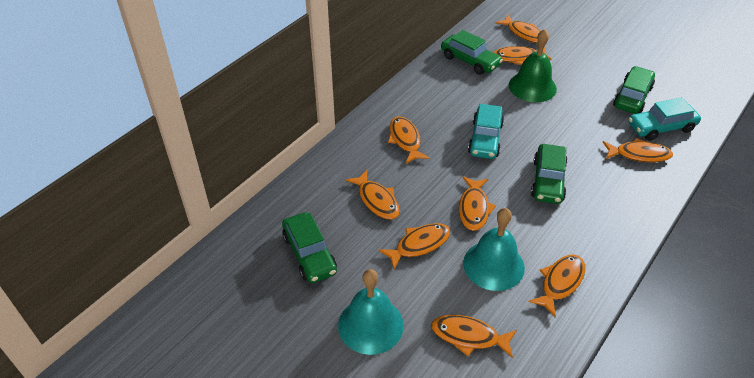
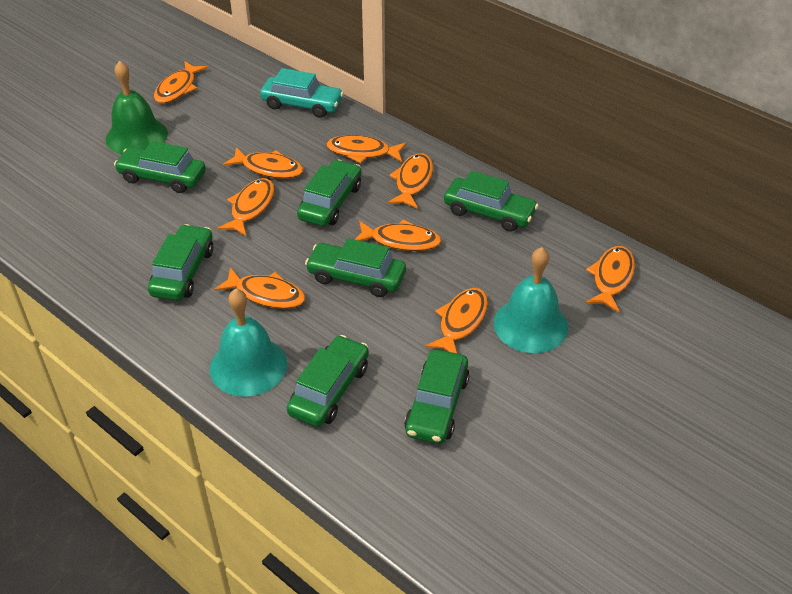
green car: 4 -> 7
turquoise car: 2 -> 1

